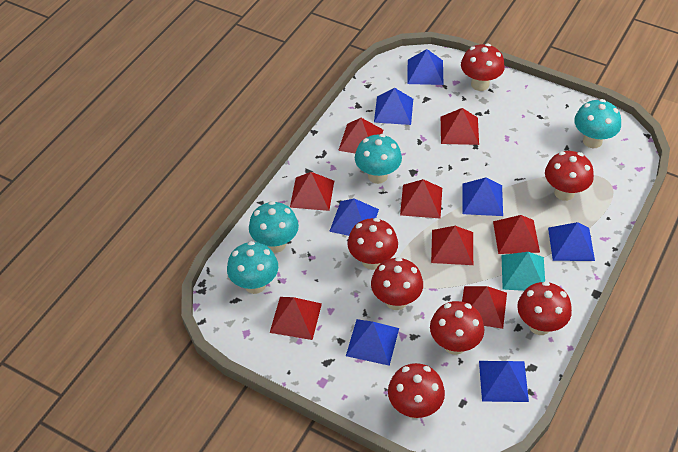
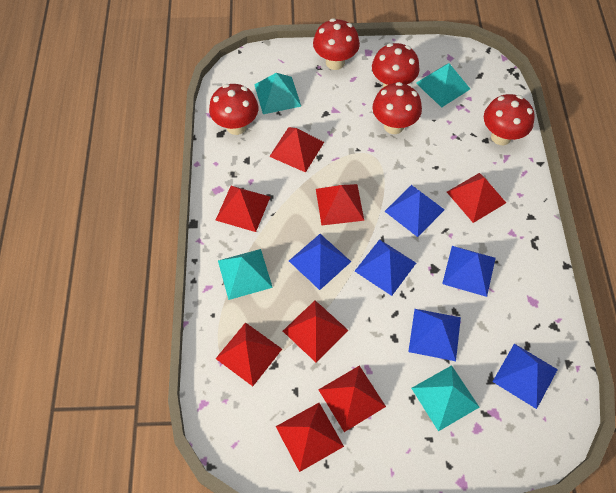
blue pyramid: 7 -> 6
red mushroom: 7 -> 5
turquoise mushroom: 4 -> 0
turquoise pyramid: 1 -> 4

